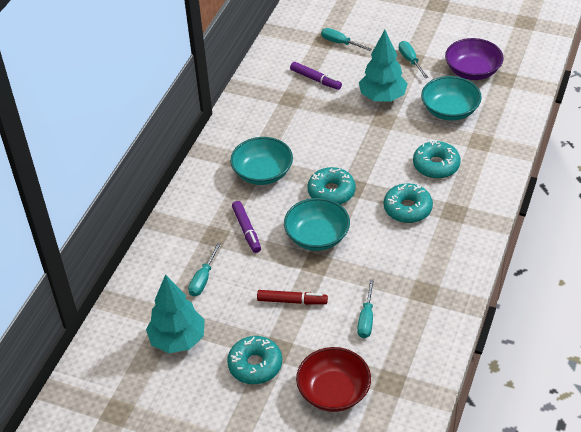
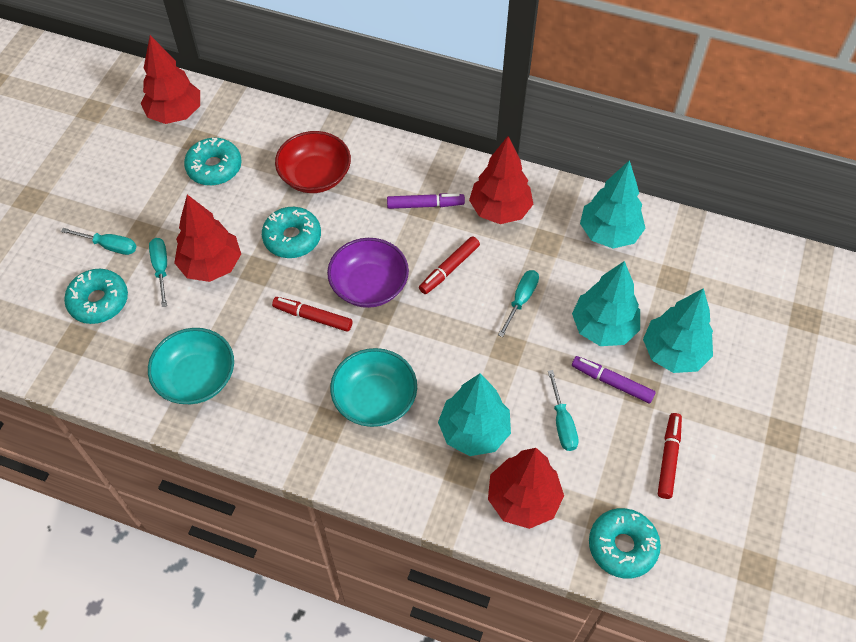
red marker: 1 -> 3
red tree: 0 -> 4
turquoise bowl: 3 -> 2
turquoise tree: 2 -> 4

